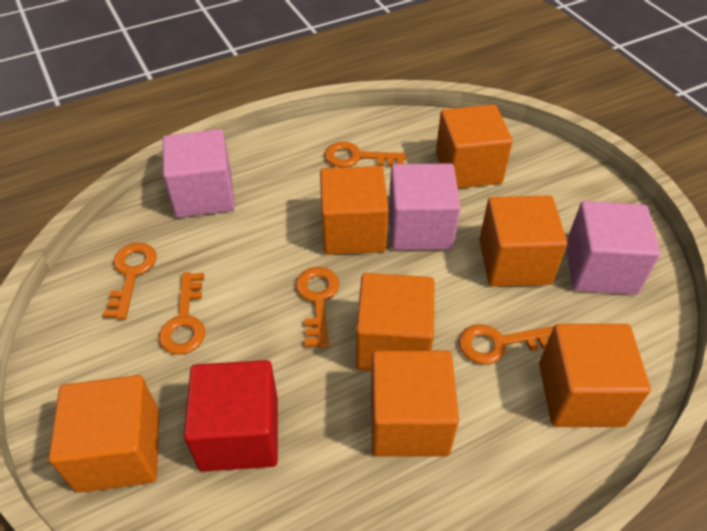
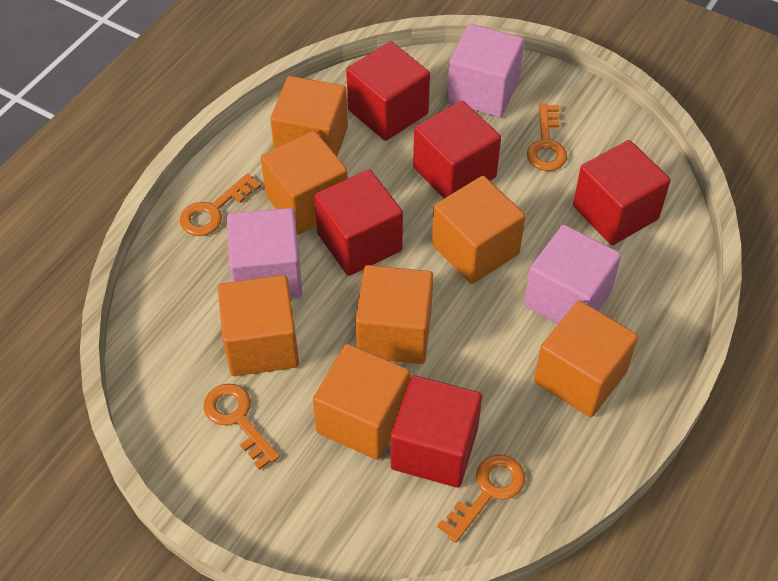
orange key: 5 -> 4
red cube: 1 -> 5

